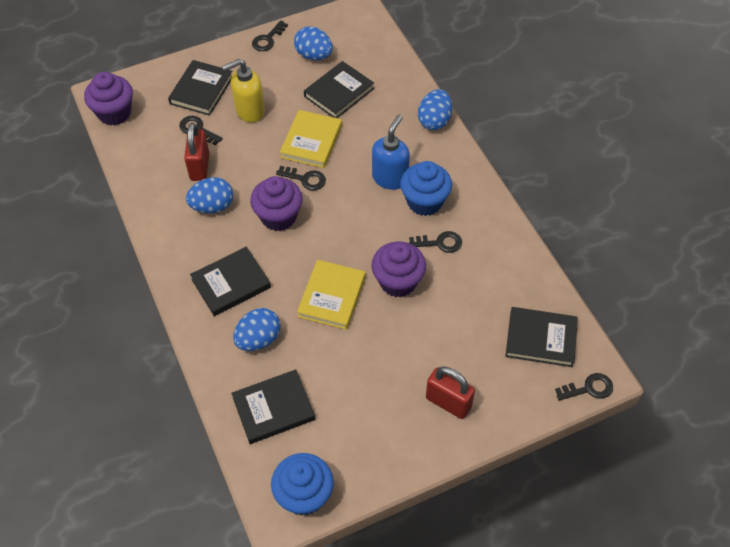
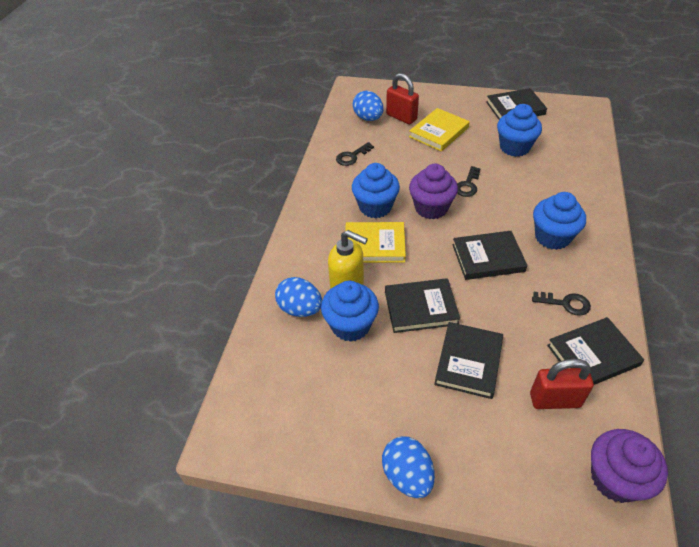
black key: 5 -> 3
blue cupcake: 2 -> 4
blue egg: 4 -> 3
blue soap dispenser: 1 -> 0
purple cupcake: 3 -> 2

